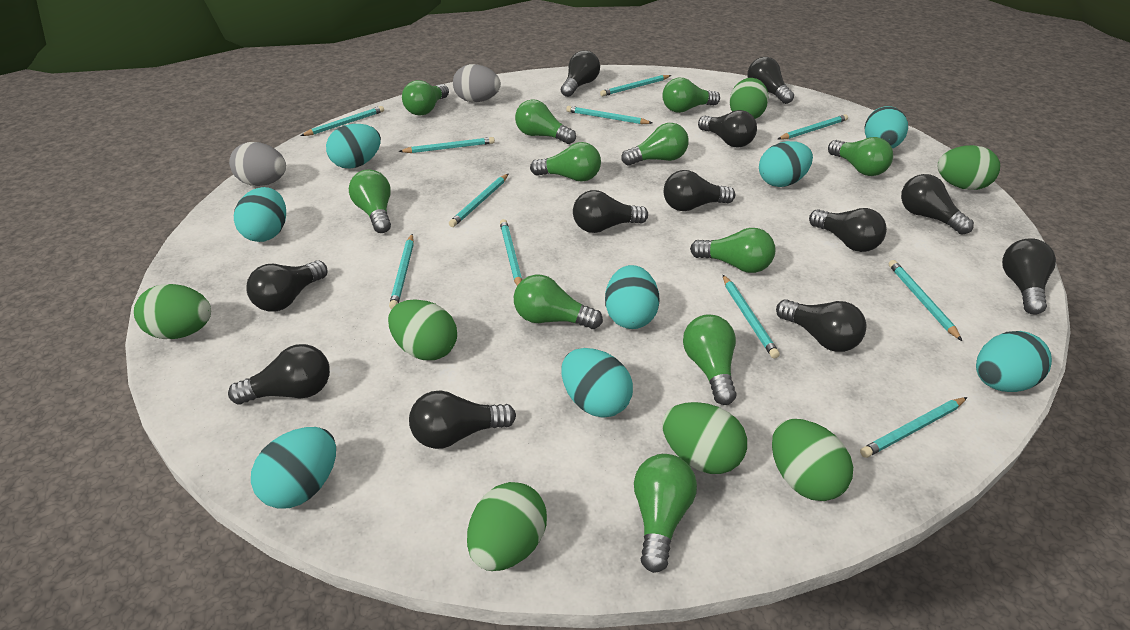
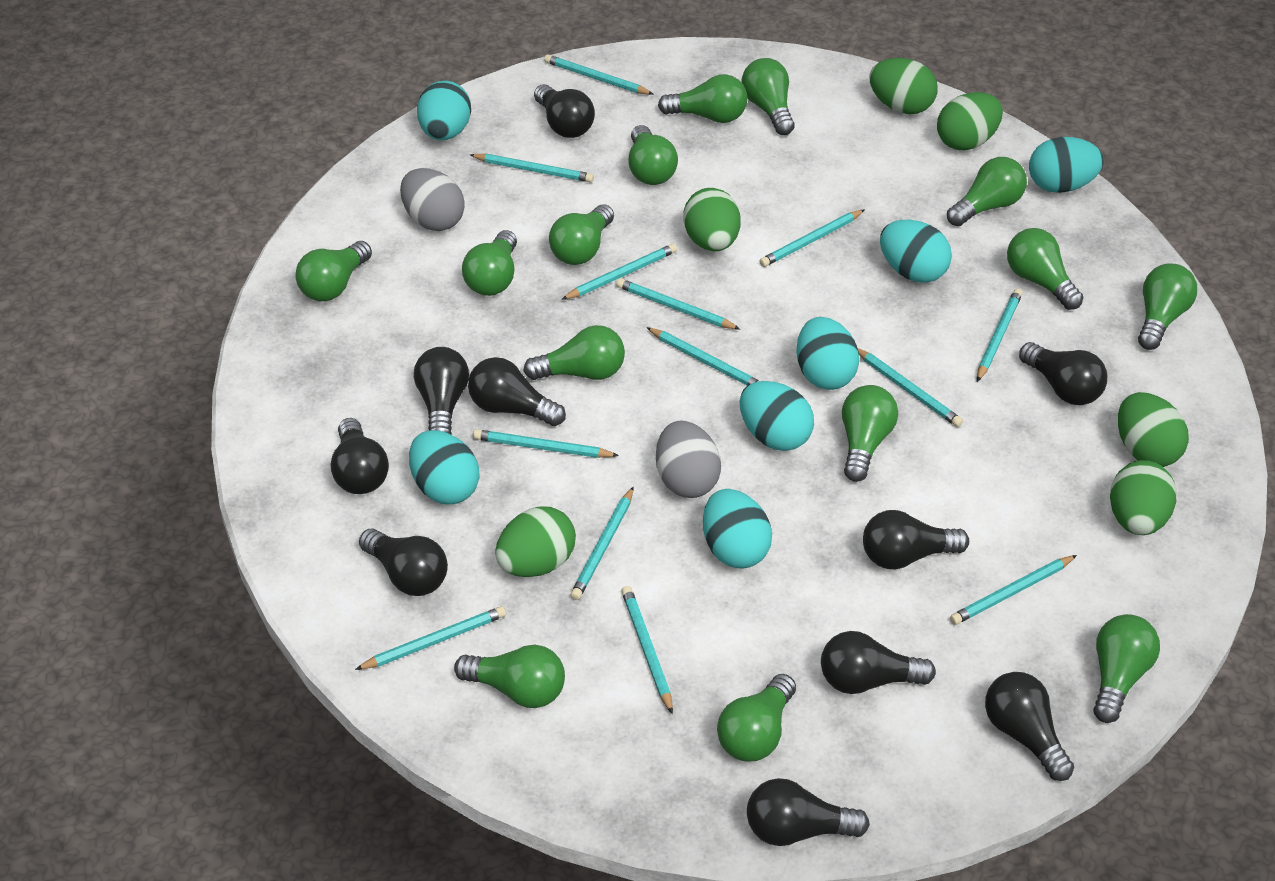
black light bulb: 12 -> 10
green egg: 7 -> 6
green light bulb: 11 -> 14
turquoise egg: 8 -> 7
turquoise pencil: 11 -> 13

